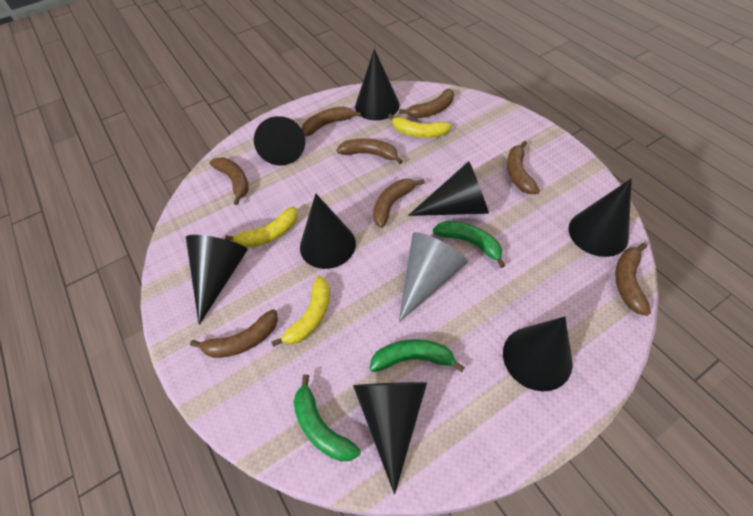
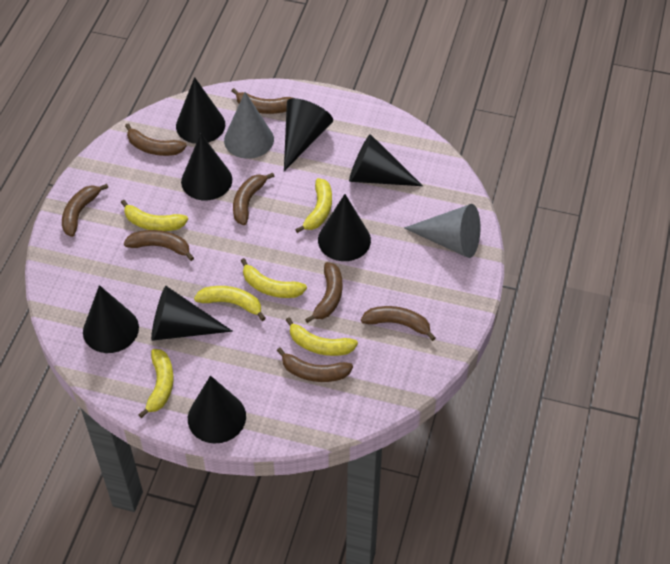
green banana: 3 -> 0
grey cone: 1 -> 2
yellow banana: 3 -> 6

